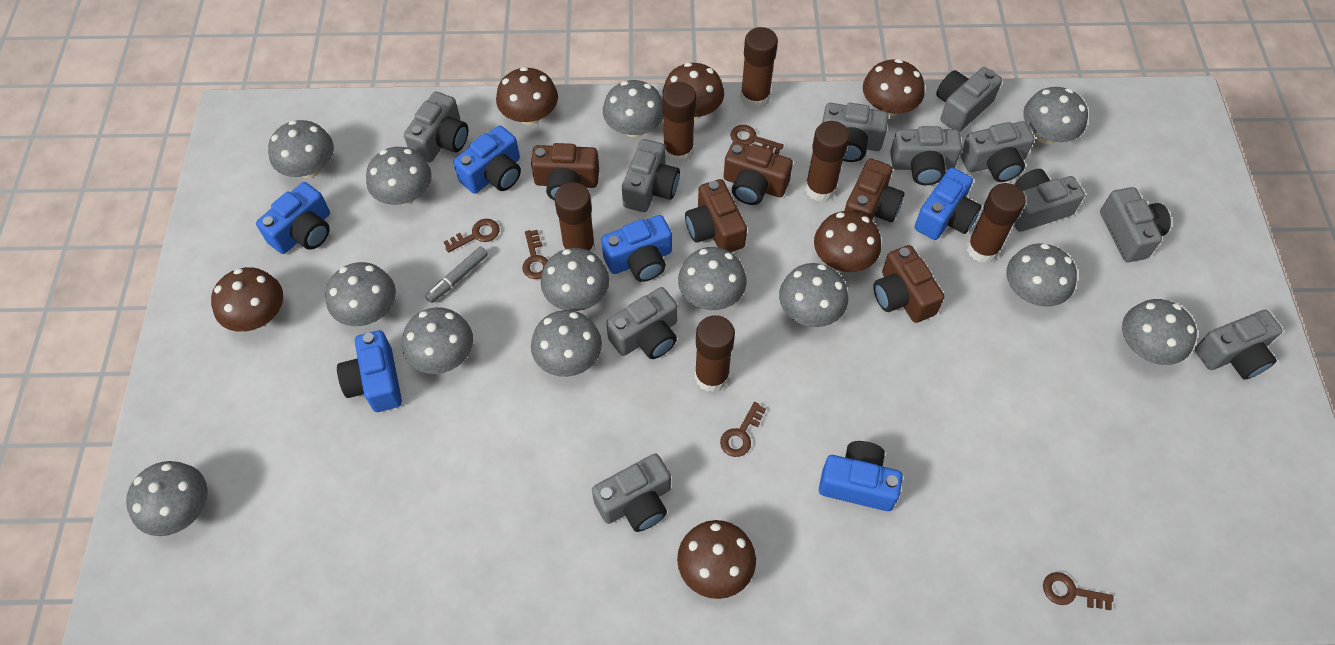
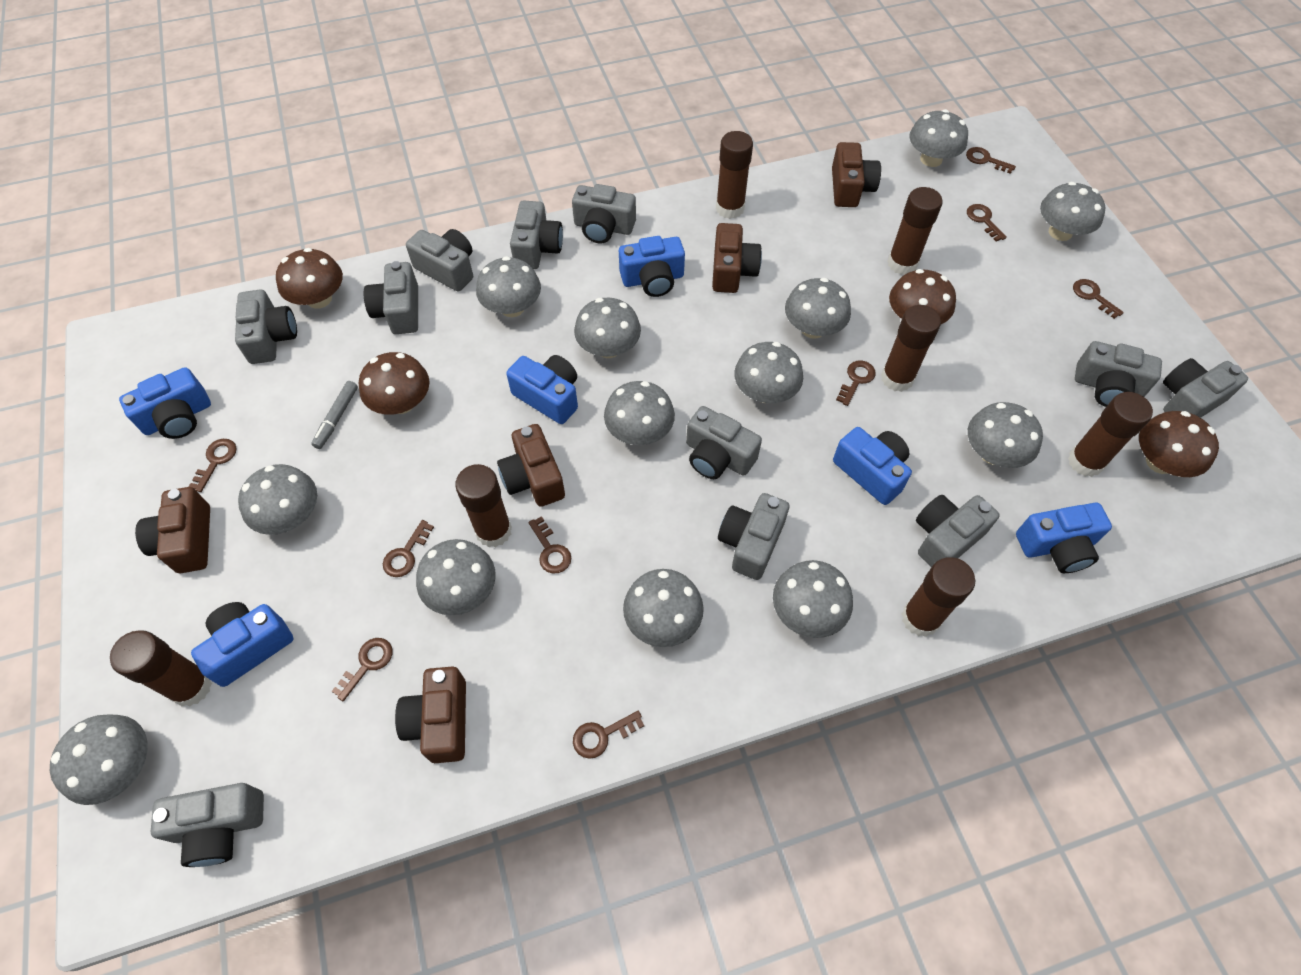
brown glue stick: 6 -> 7
brown key: 5 -> 9
brown mushroom: 6 -> 4

